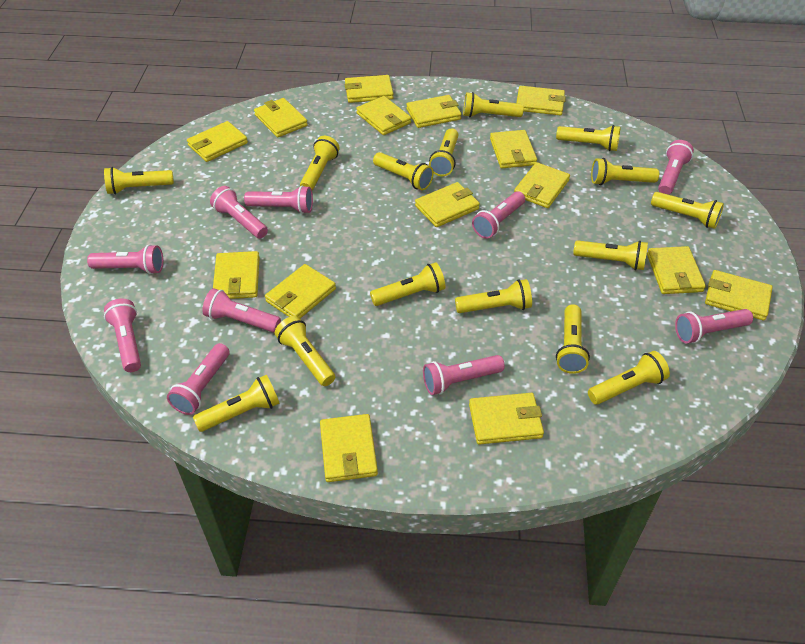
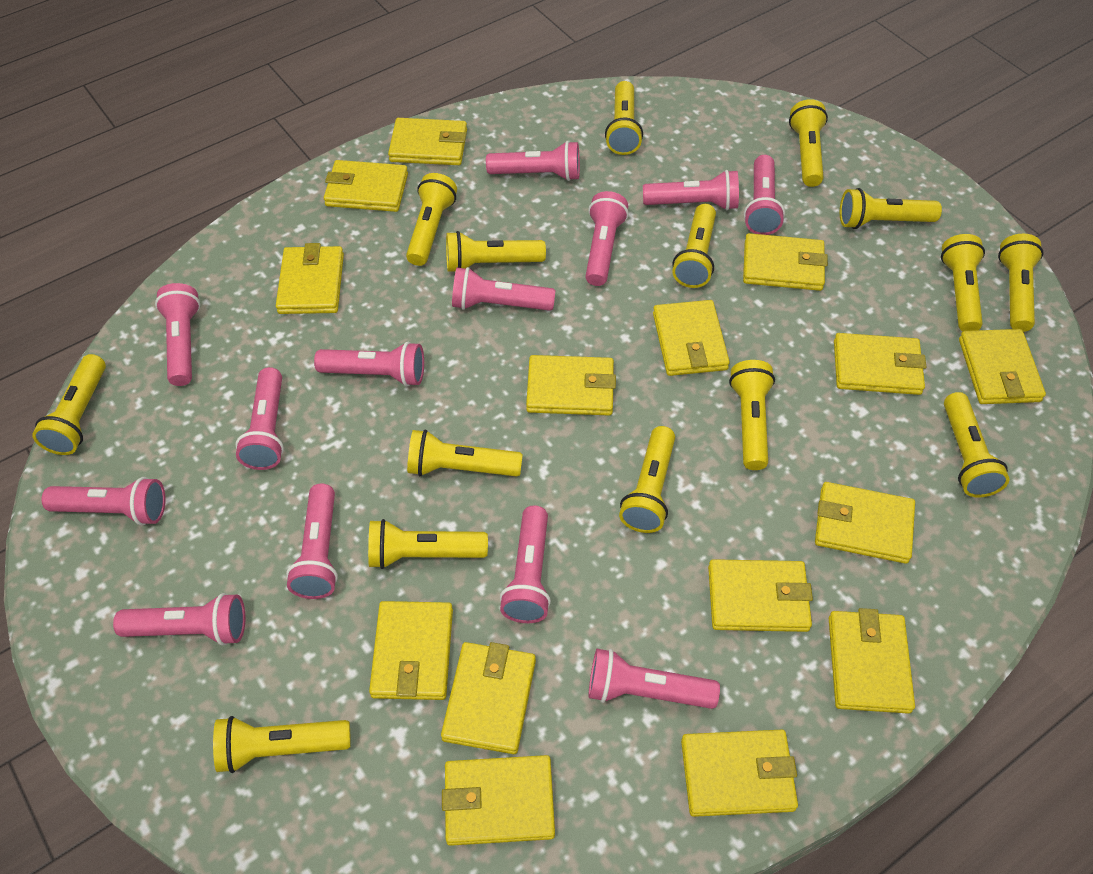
pink flashlight: 10 -> 13

